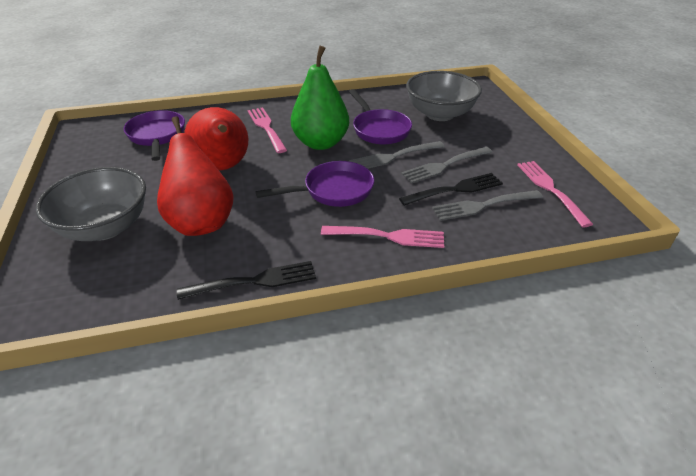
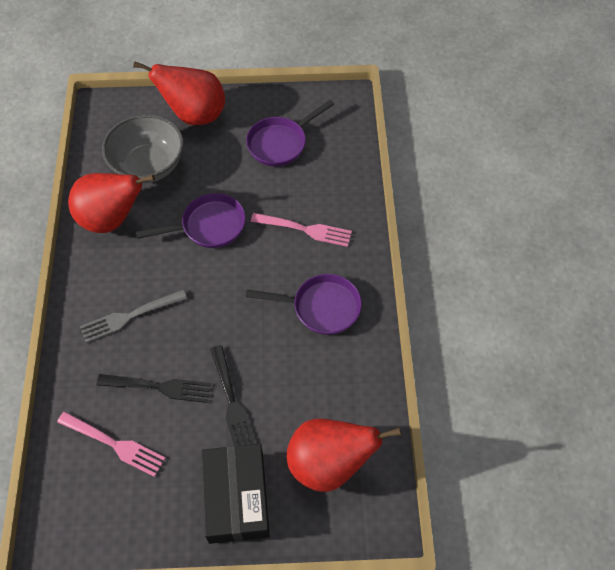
black box: 0 -> 1
green pear: 1 -> 0
grey bowl: 2 -> 1
grey fork: 3 -> 1
pink fork: 3 -> 2
red pear: 2 -> 3

